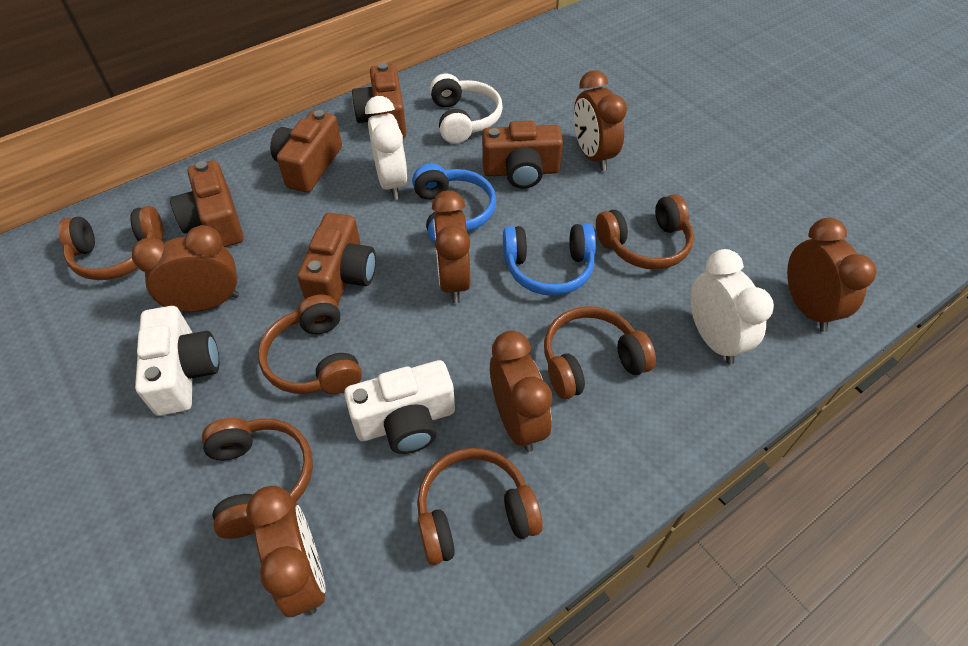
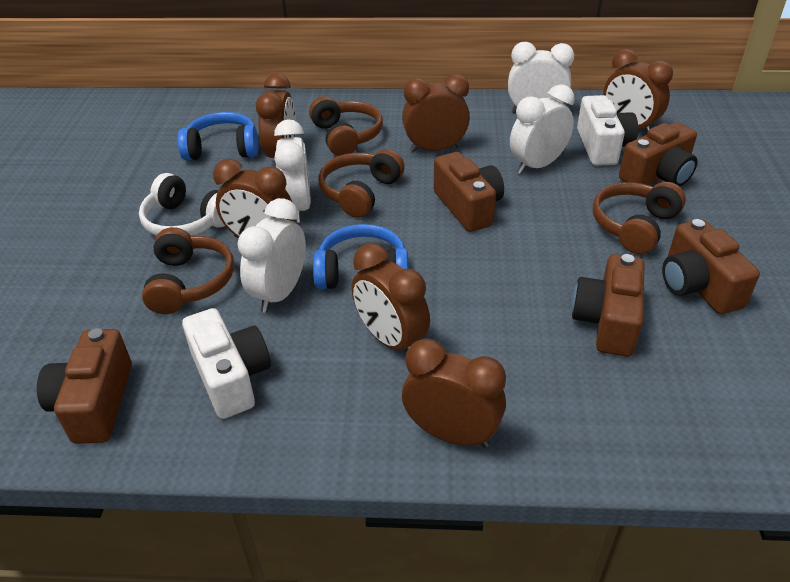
brown headphones: 6 -> 4
white clock: 2 -> 4

